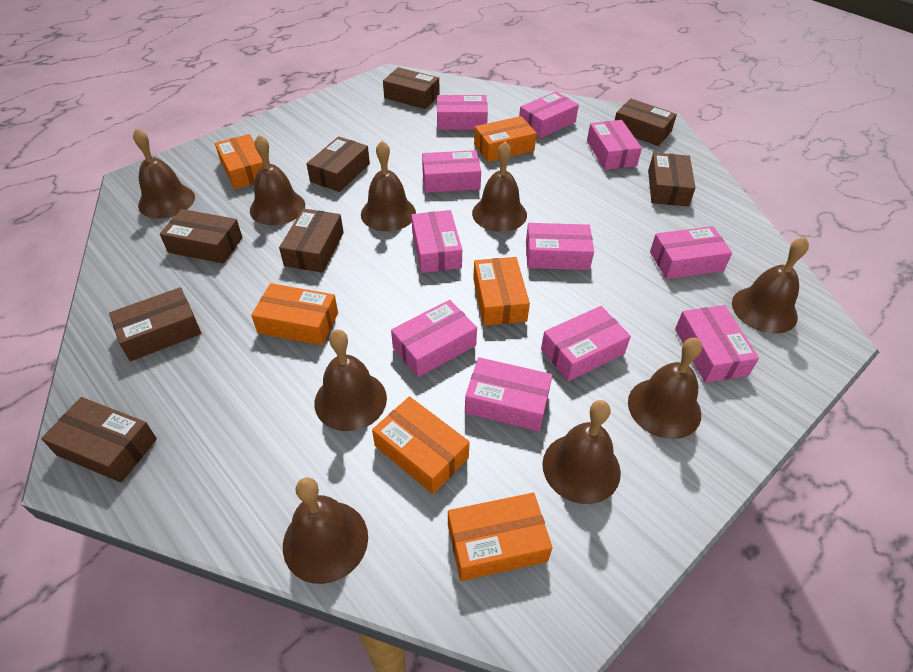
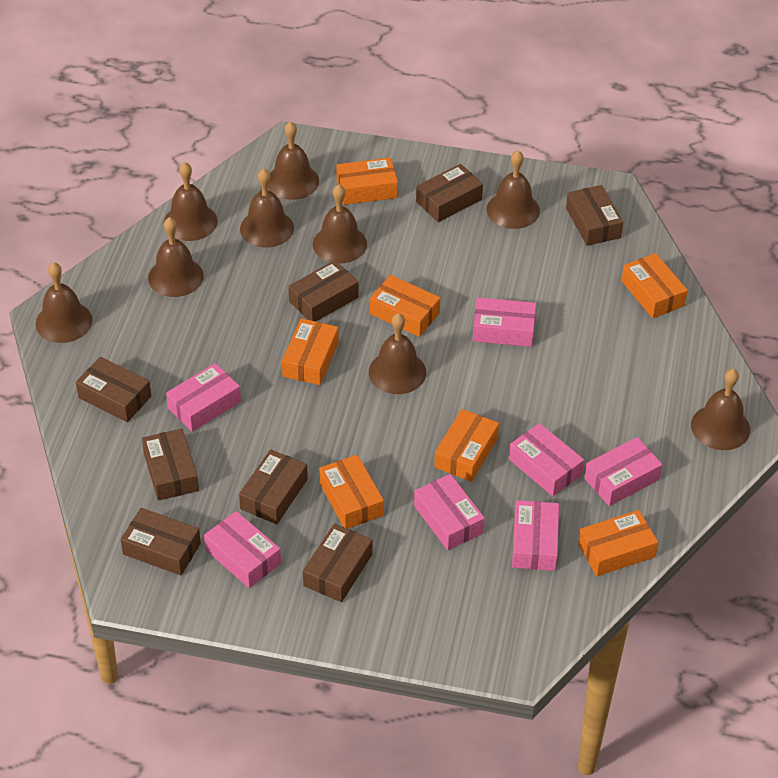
orange box: 6 -> 7
pink box: 11 -> 7

